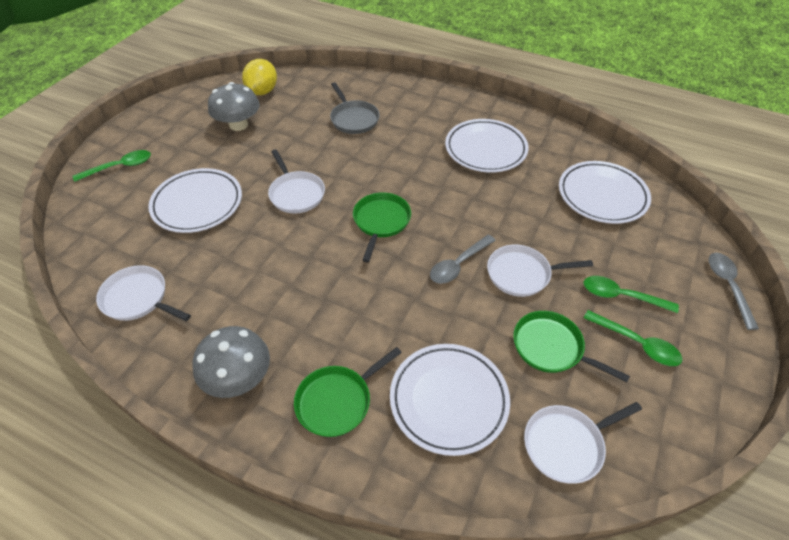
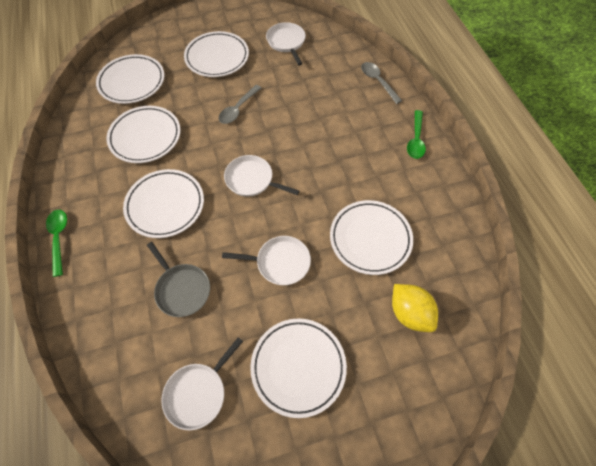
green pan: 3 -> 0
green spoon: 3 -> 2
grey mushroom: 2 -> 0
white plate: 4 -> 6

